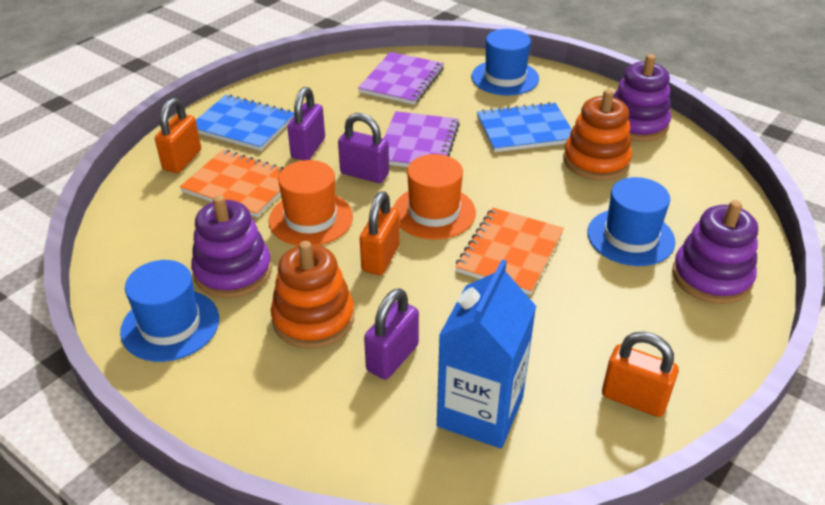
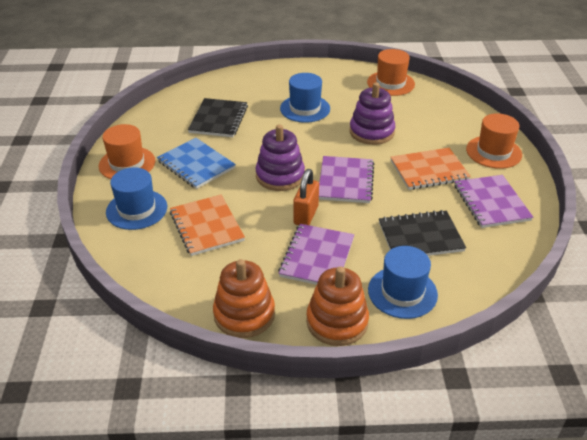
black notebook: 0 -> 2
blue carton: 1 -> 0
blue notebook: 2 -> 1
orange hat: 2 -> 3
orange padlock: 3 -> 1
purple notebook: 2 -> 3
purple padlock: 3 -> 0
purple stacking toy: 3 -> 2

